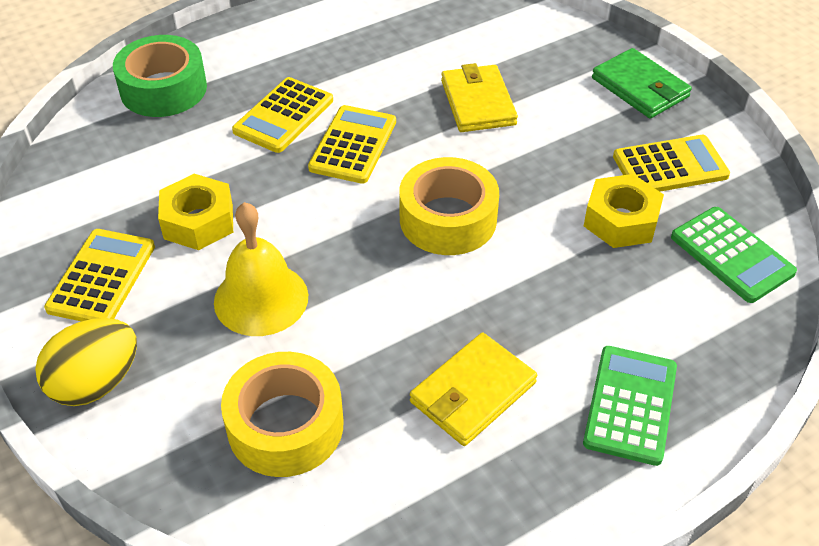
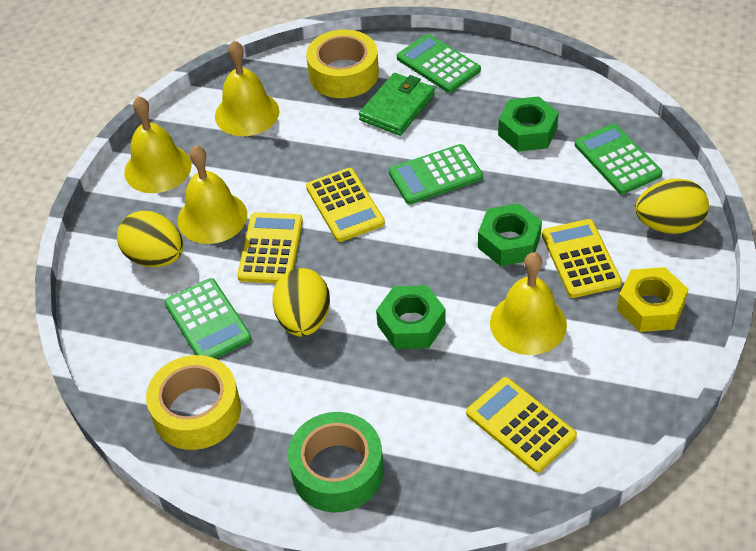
green calculator: 2 -> 4
green nut: 0 -> 3
yellow bell: 1 -> 4
yellow egg: 1 -> 3
yellow nut: 2 -> 1
yellow wallet: 2 -> 0

